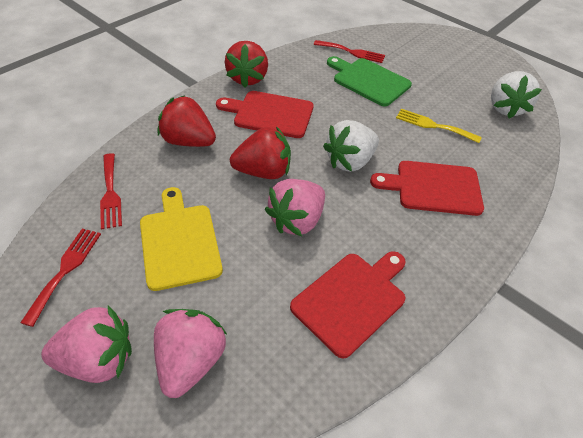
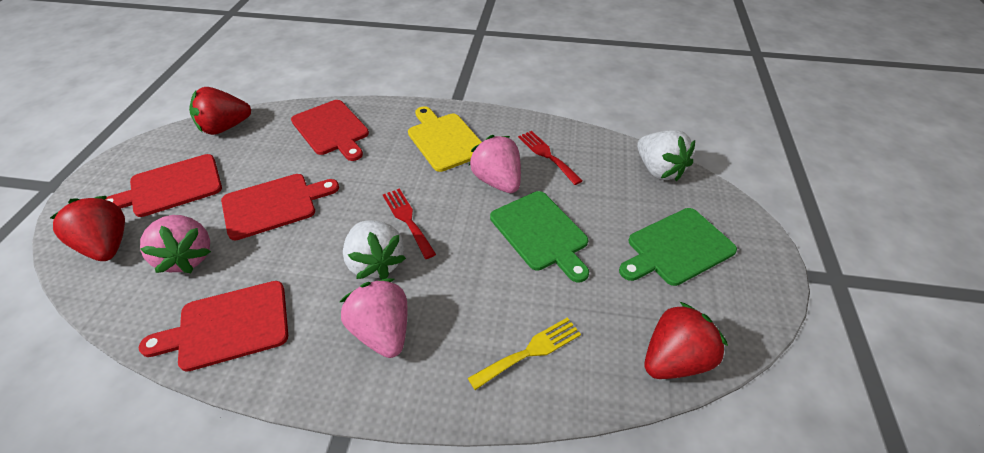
green cutting board: 1 -> 2
red cutting board: 3 -> 4
red fork: 3 -> 2

